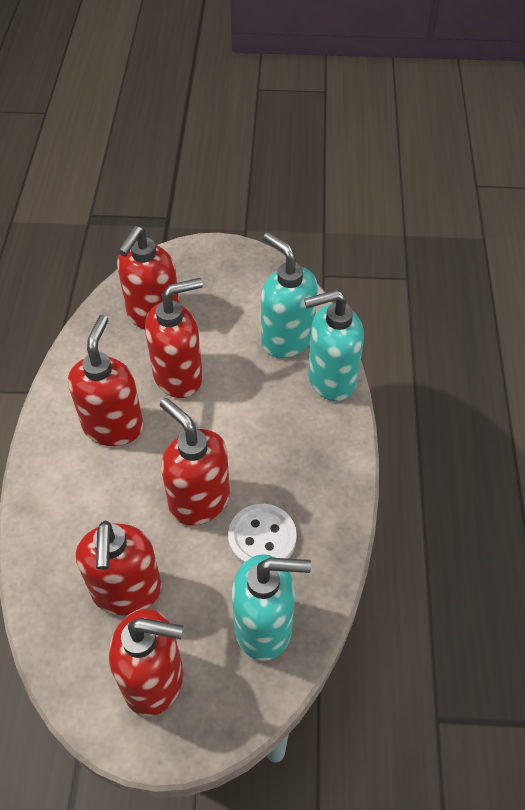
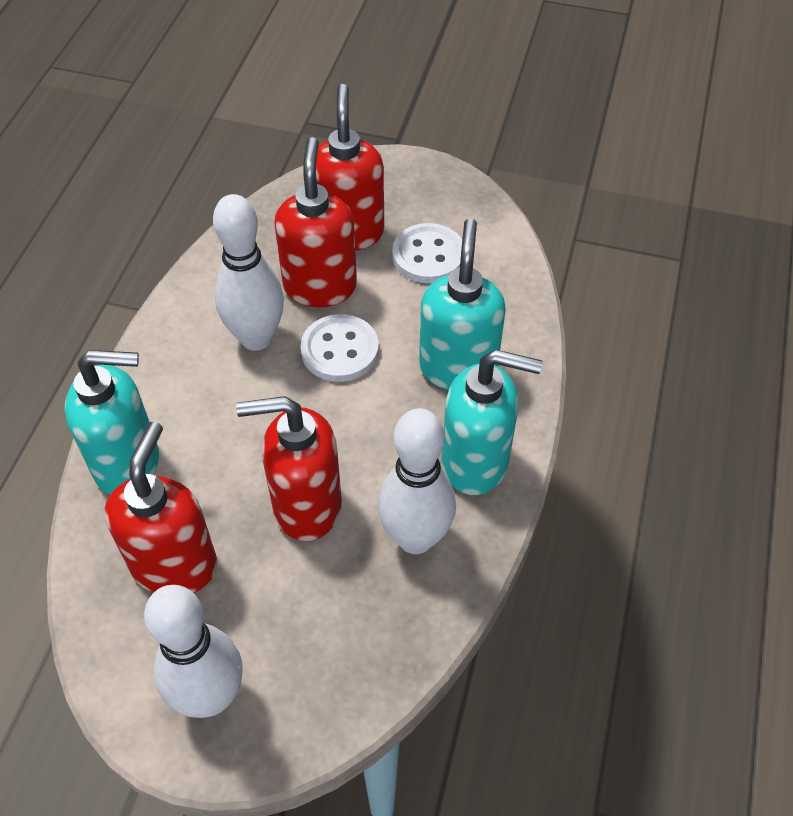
red soap dispenser: 6 -> 4
white bowling pin: 0 -> 3
white button: 1 -> 2

